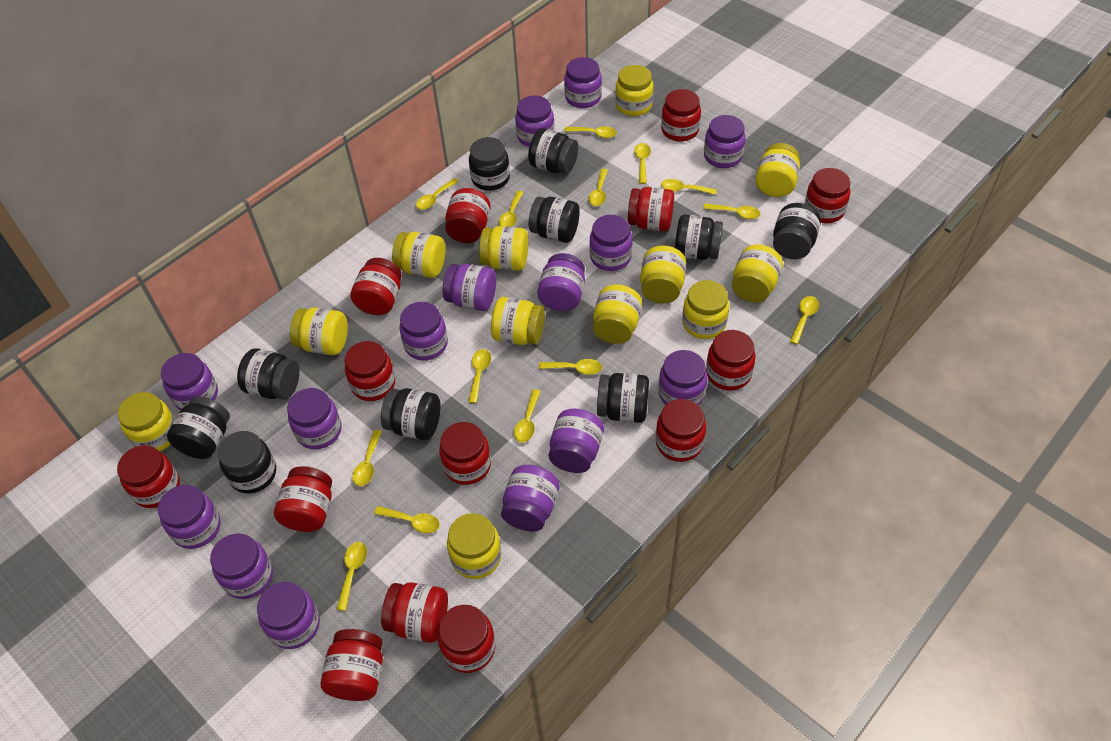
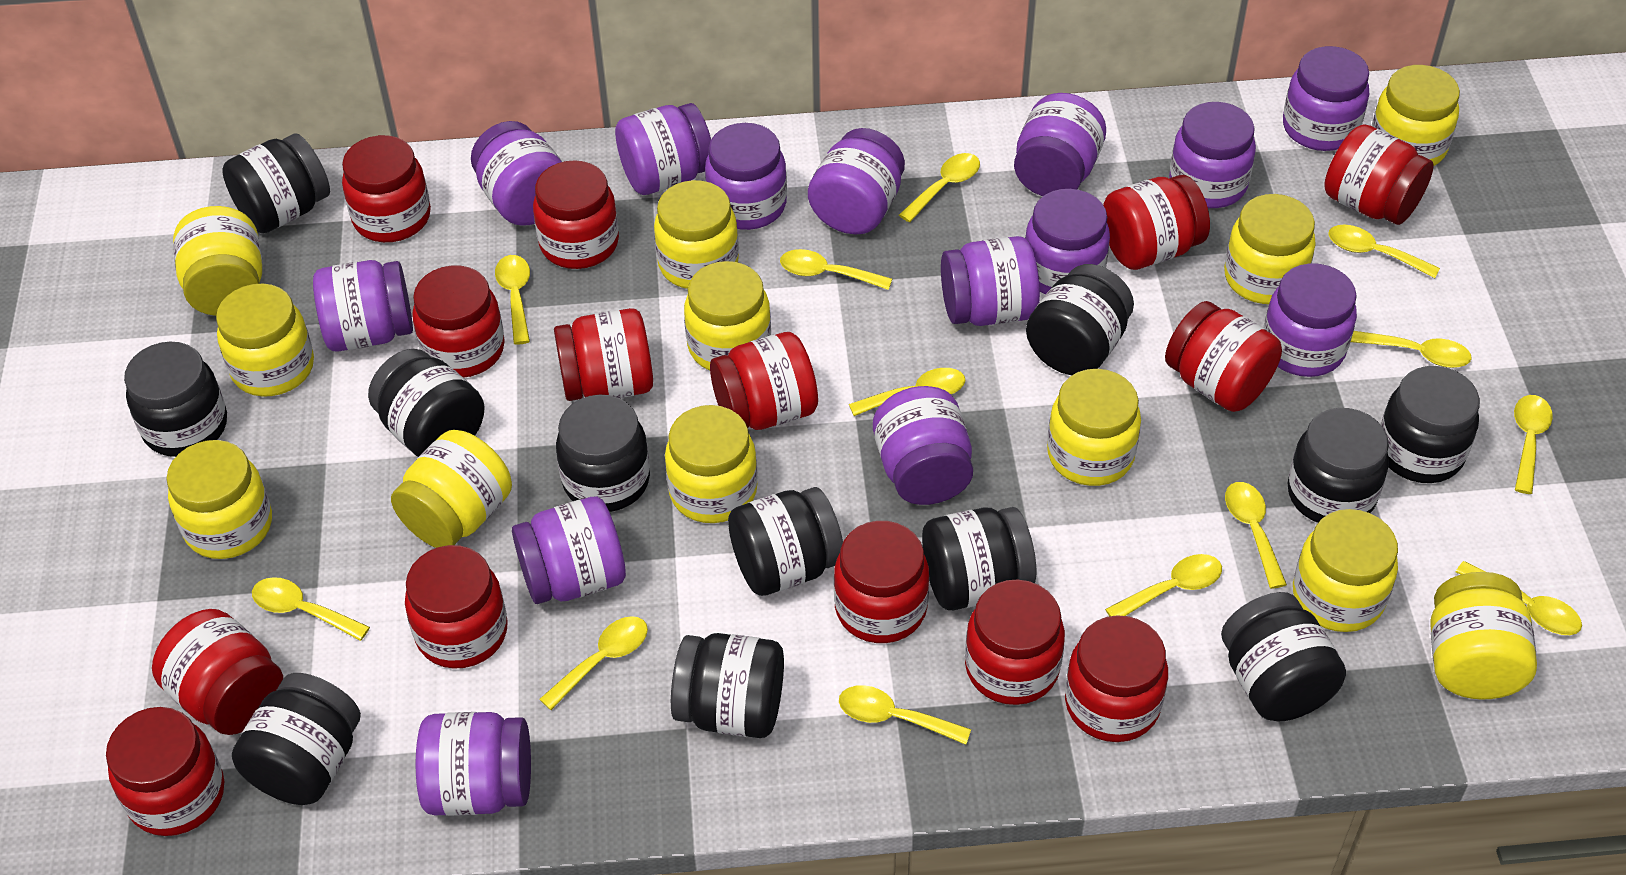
black jar: 10 -> 12
purple jar: 15 -> 14
yellow spoon: 14 -> 13

